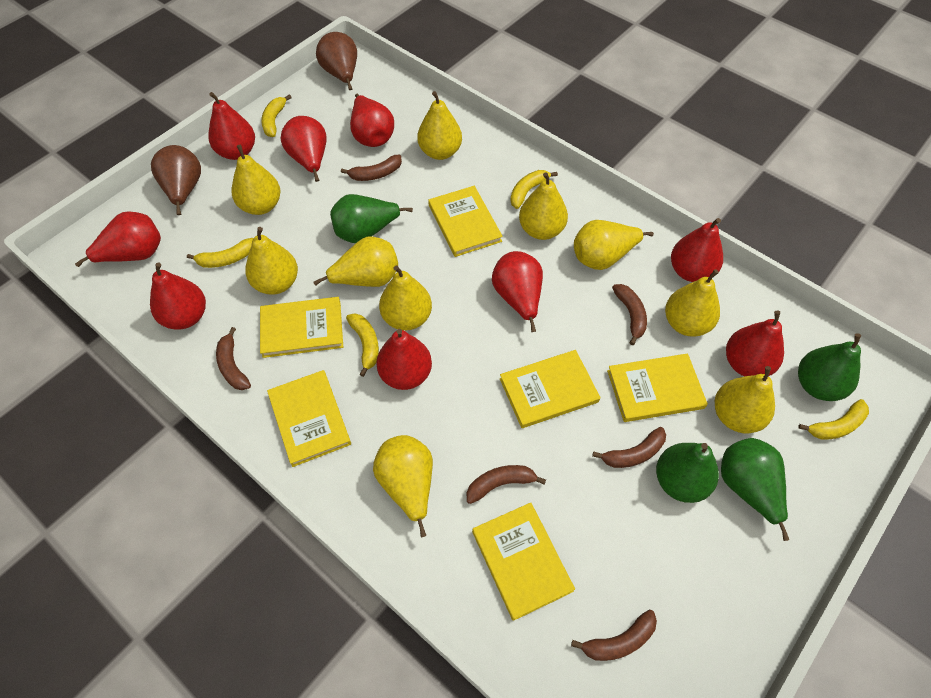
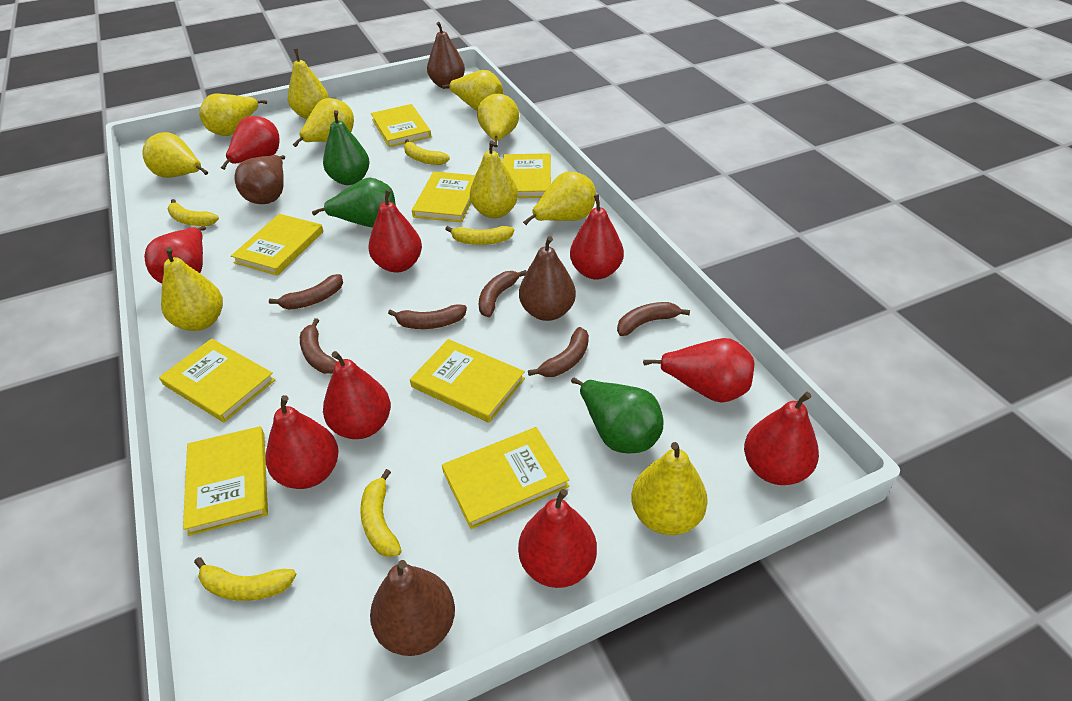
brown pear: 2 -> 4
green pear: 4 -> 3
yellow book: 6 -> 8

